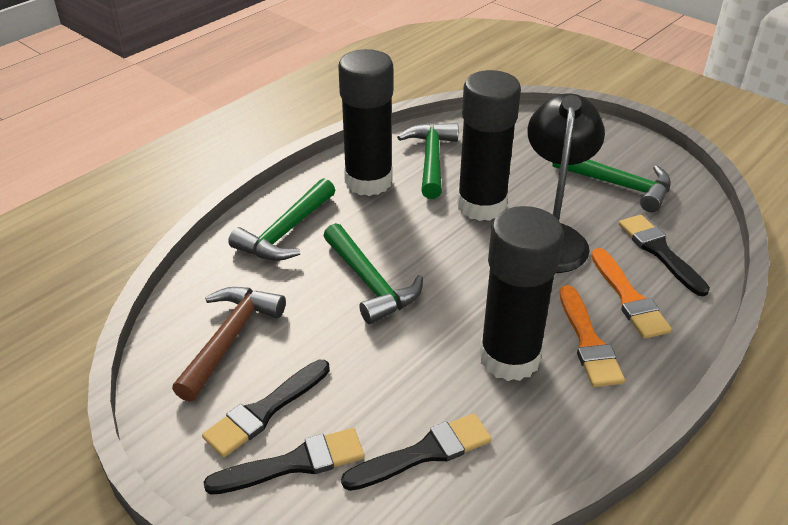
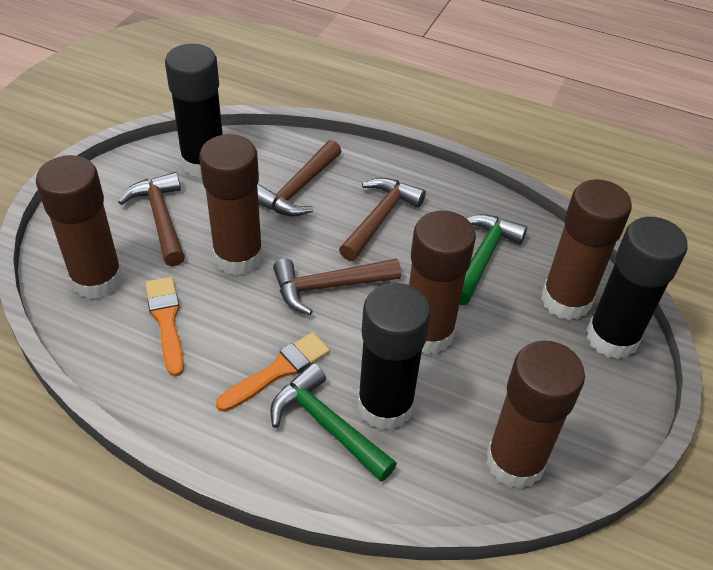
black brush: 4 -> 0
black lamp: 1 -> 0
brown glue stick: 0 -> 5
brown hammer: 1 -> 4
green hammer: 4 -> 2

